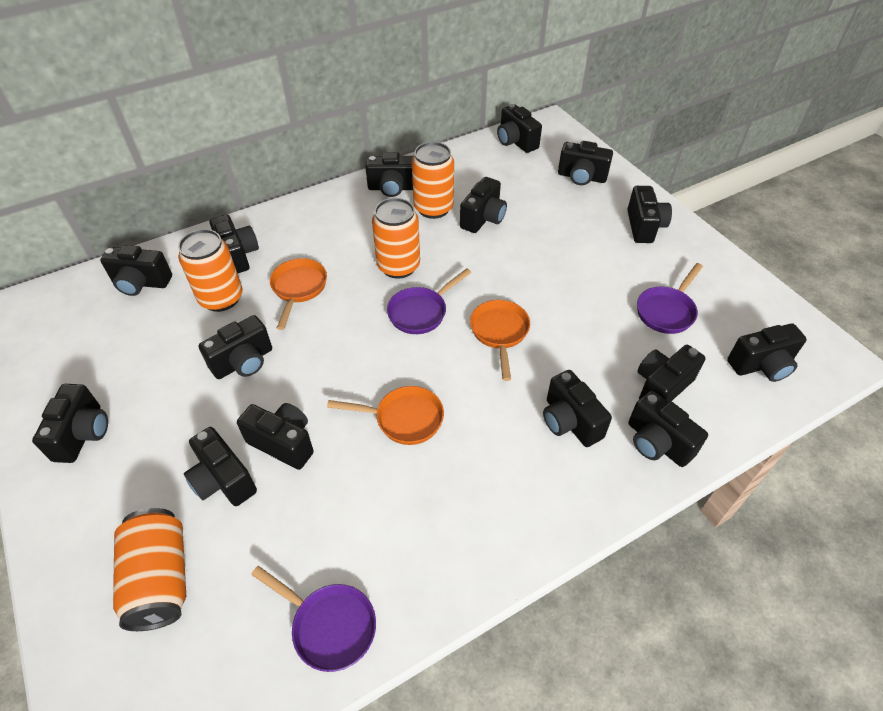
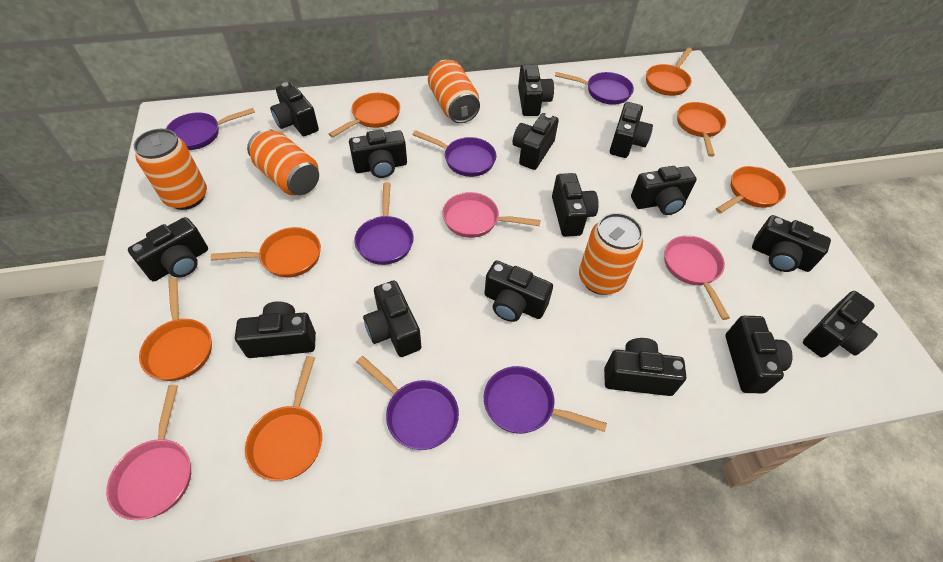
orange pan: 3 -> 7
pink pan: 0 -> 3
purple pan: 3 -> 6

